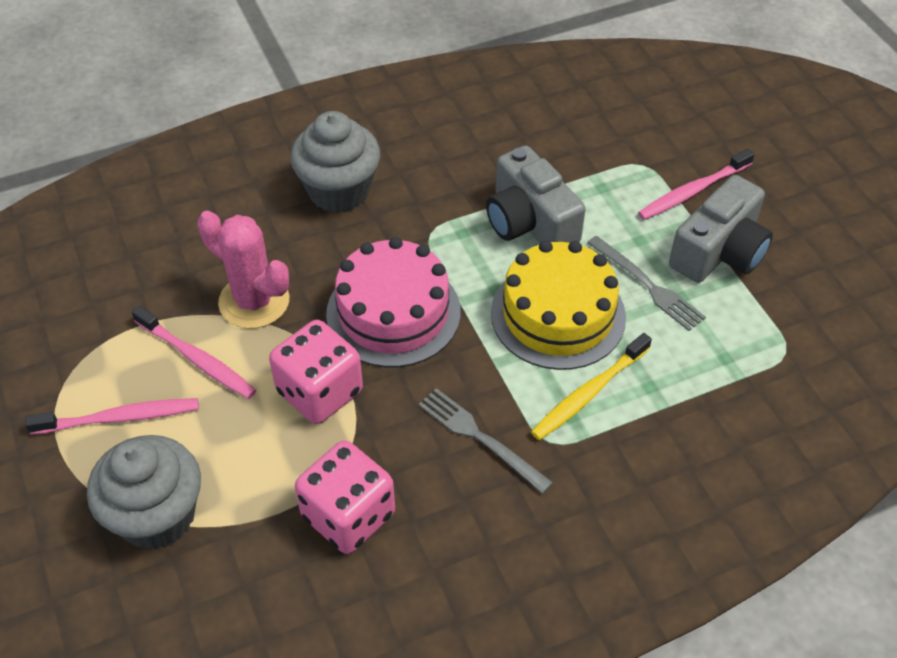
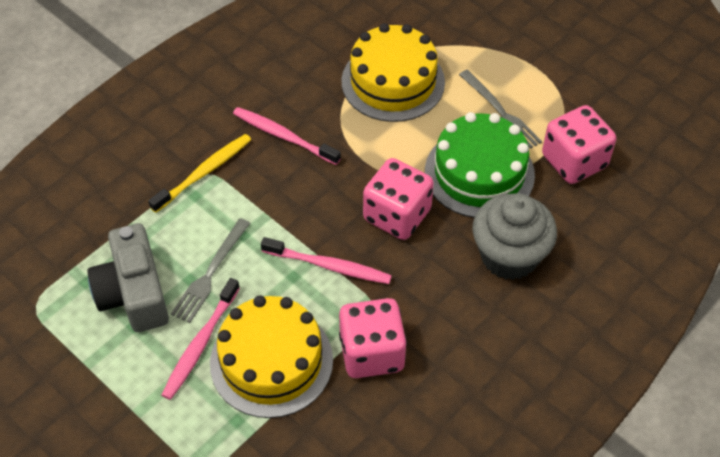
green cake: 0 -> 1
grey camera: 2 -> 1
grey cupcake: 2 -> 1
pink cactus: 1 -> 0
pink cake: 1 -> 0
pink dice: 2 -> 3
yellow cake: 1 -> 2

